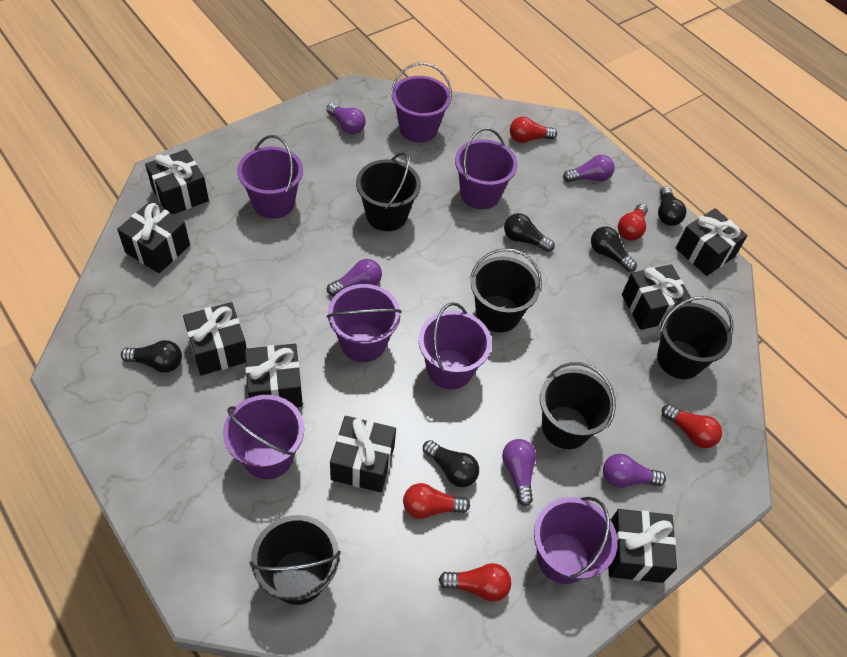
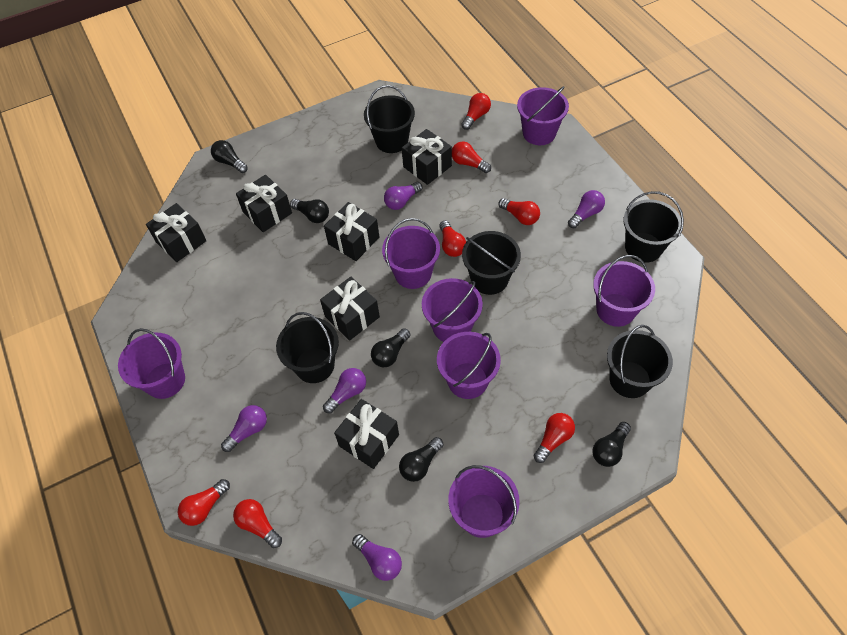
black gift: 8 -> 6
red light bulb: 5 -> 7

